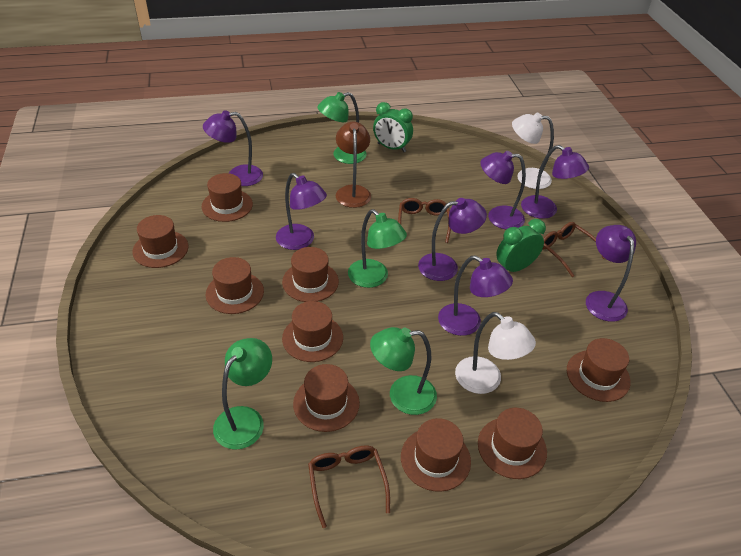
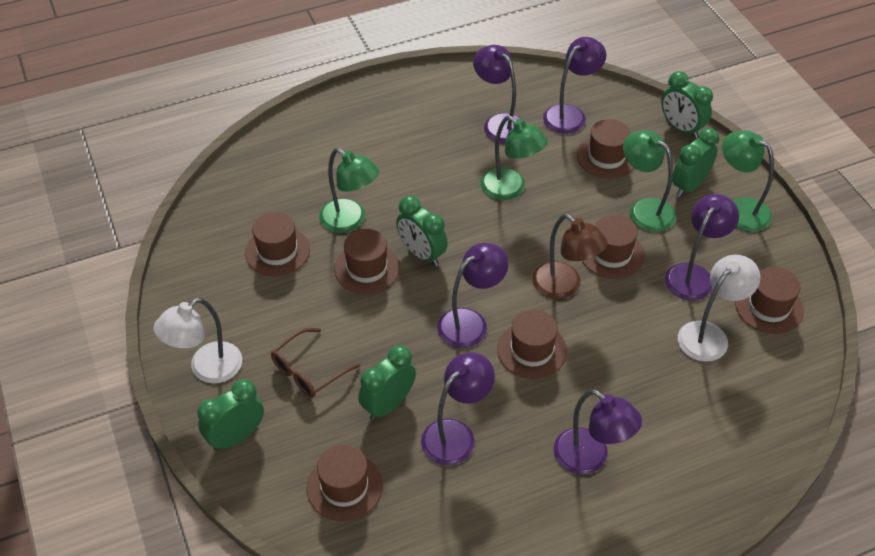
brown glasses: 3 -> 1
brown hat: 9 -> 7
green clock: 2 -> 5
purple lamp: 7 -> 6

